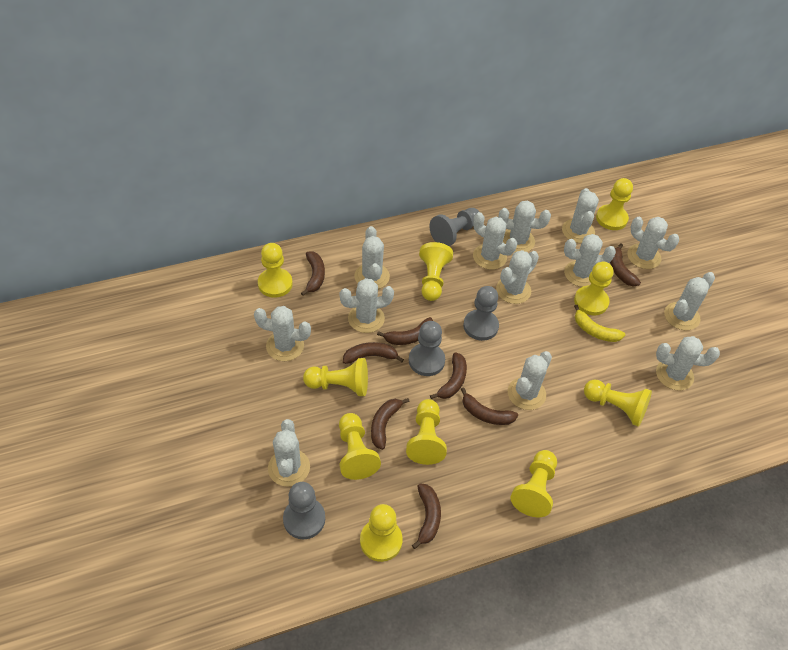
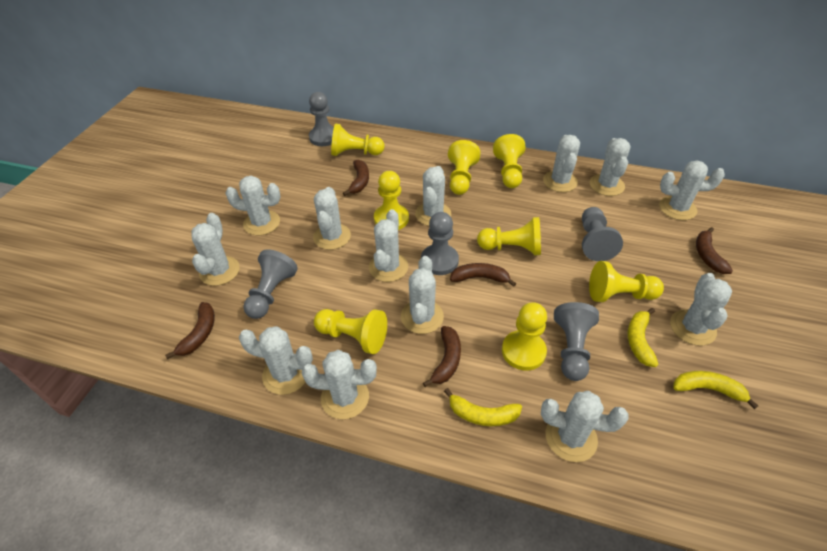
brown banana: 8 -> 5
grey pawn: 4 -> 5
yellow banana: 1 -> 3
yellow pawn: 10 -> 8

